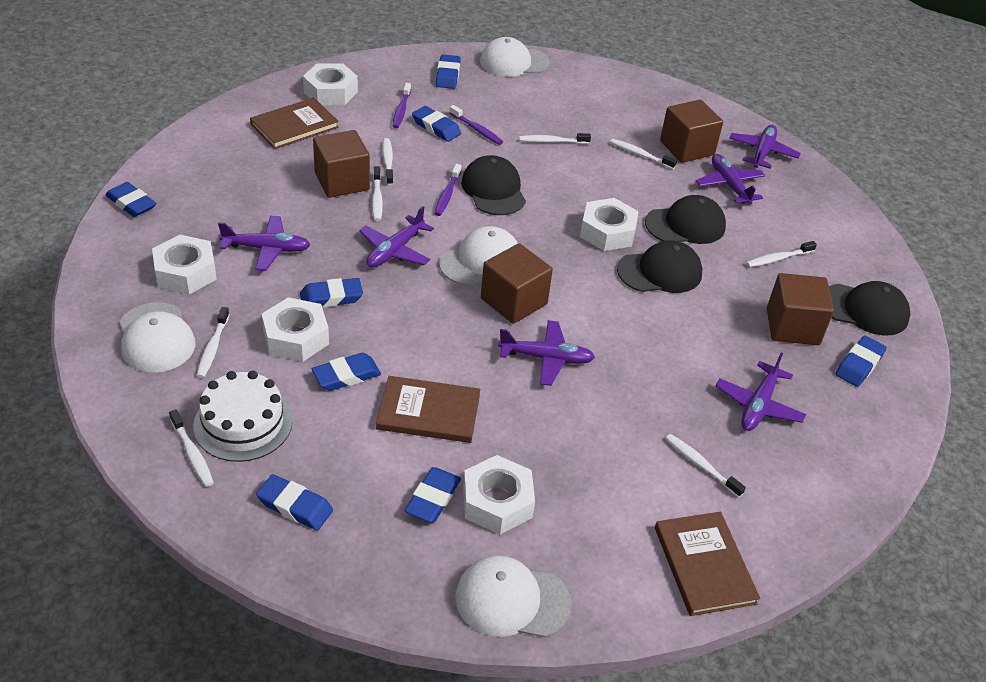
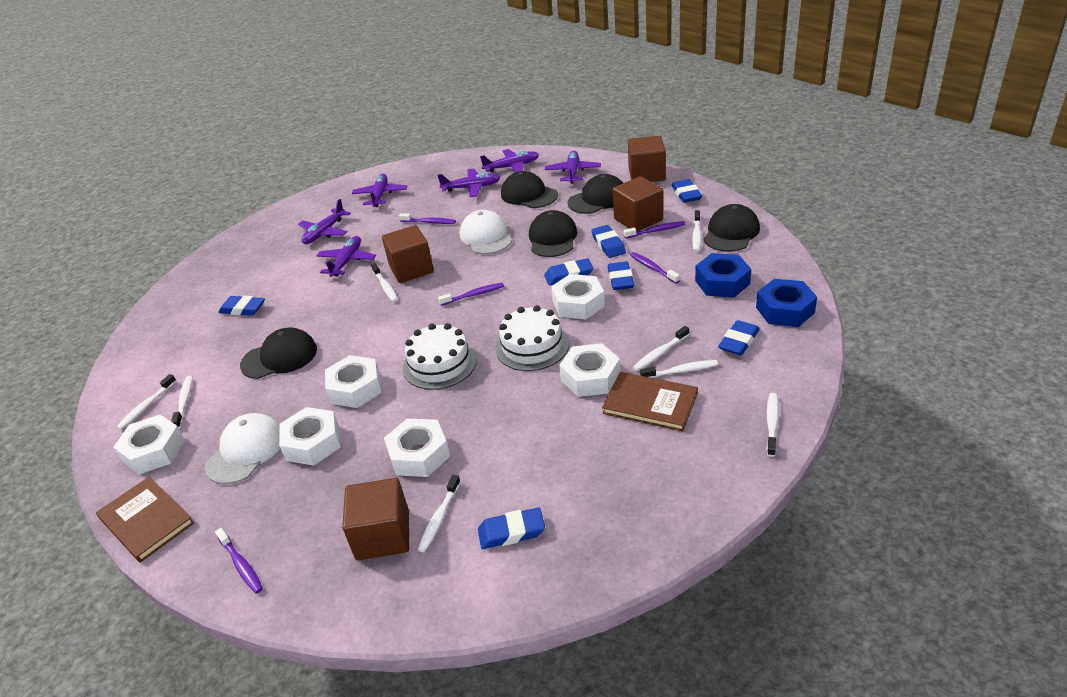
black cap: 4 -> 5
blue eraser: 8 -> 7
blue nut: 0 -> 2
brown book: 3 -> 2
purple toothbrush: 3 -> 5
white cake: 1 -> 2
white cap: 4 -> 2
white nut: 5 -> 6

